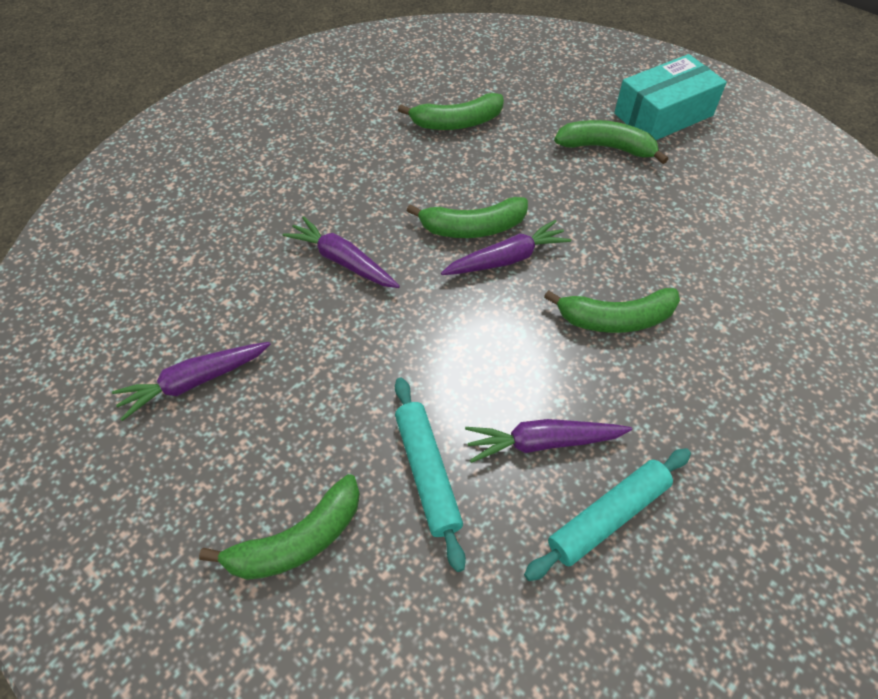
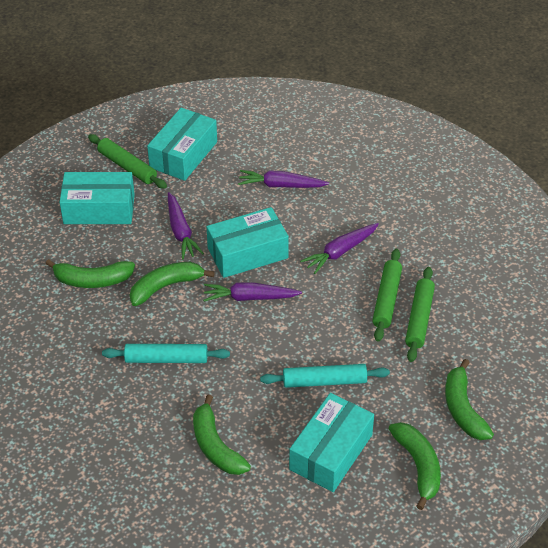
green rolling pin: 0 -> 3
turquoise box: 1 -> 4

